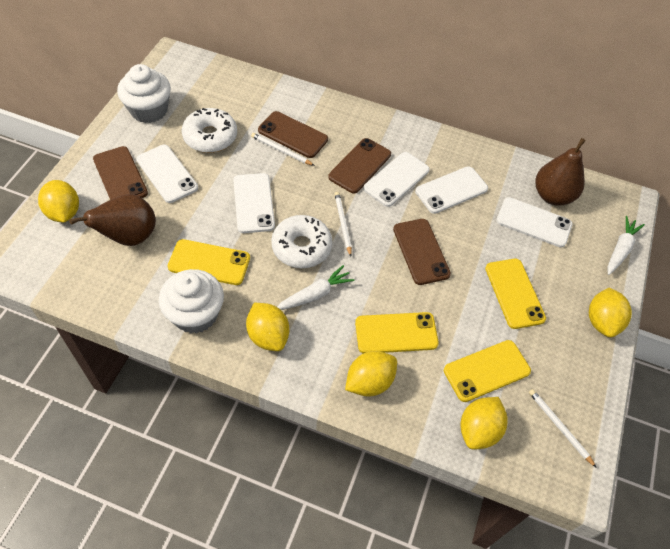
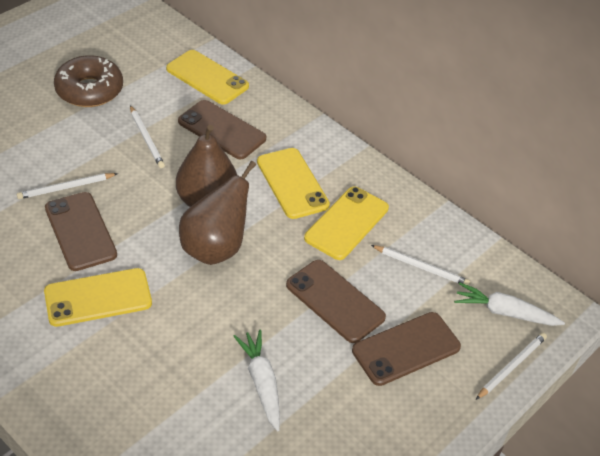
brown donut: 0 -> 1
white cupcake: 2 -> 0
white donut: 2 -> 0
white pencil: 3 -> 4
white phone: 5 -> 0
yellow lemon: 5 -> 0

